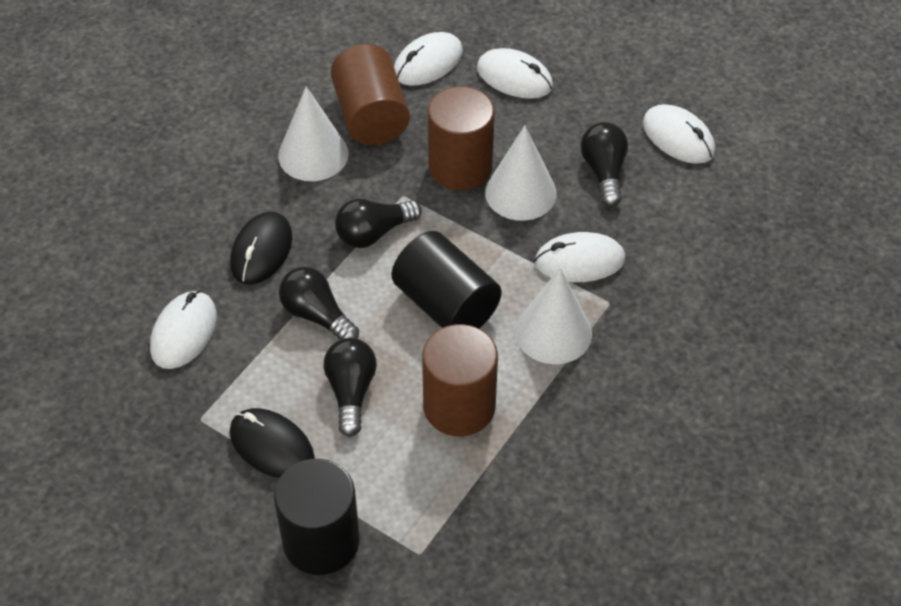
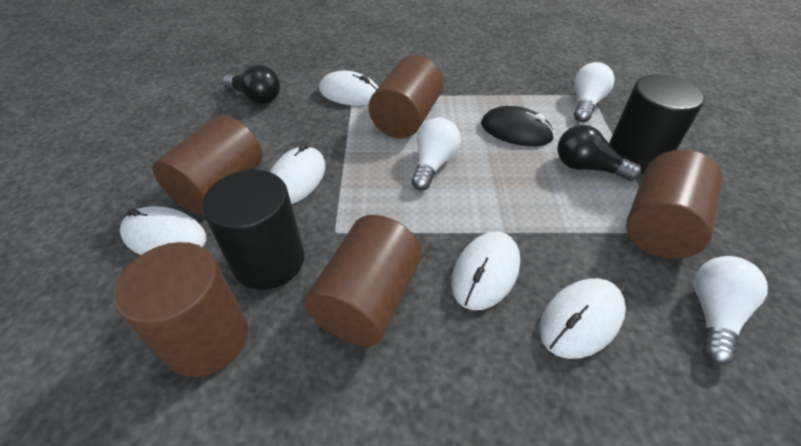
black light bulb: 4 -> 2
black mouse: 2 -> 1
brown cylinder: 3 -> 5
white cone: 3 -> 0
white light bulb: 0 -> 3

